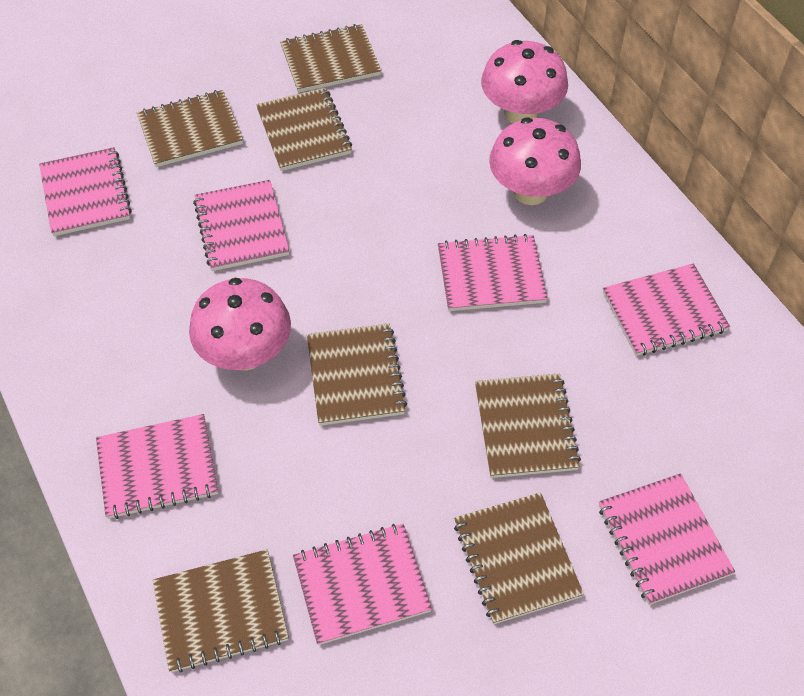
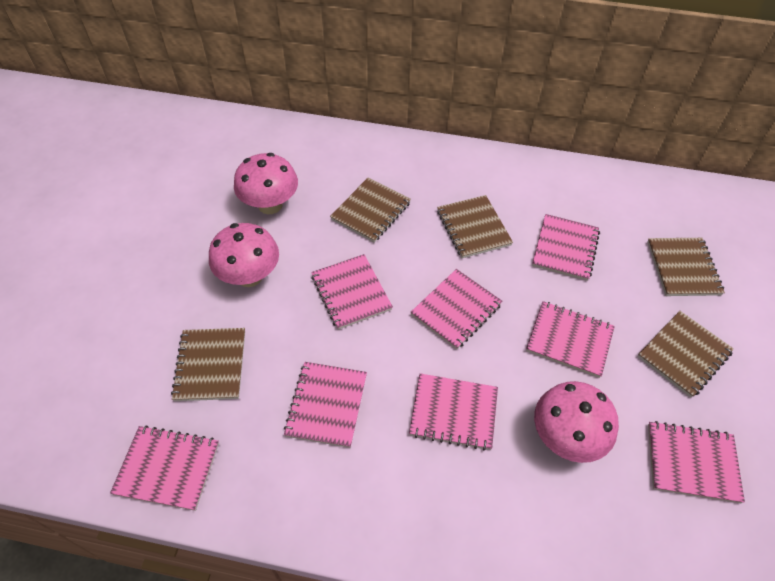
brown notebook: 7 -> 5
pink notebook: 7 -> 8

